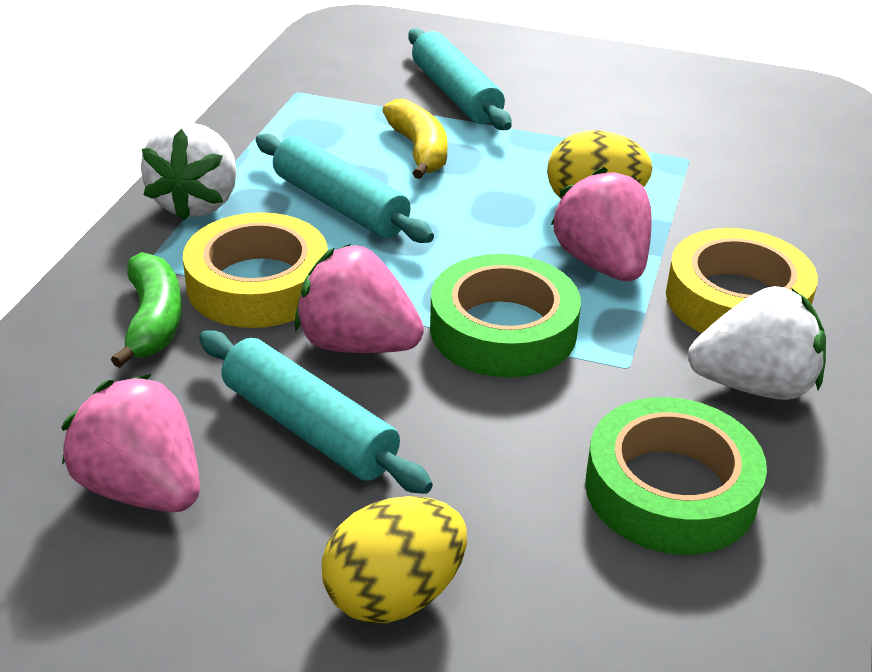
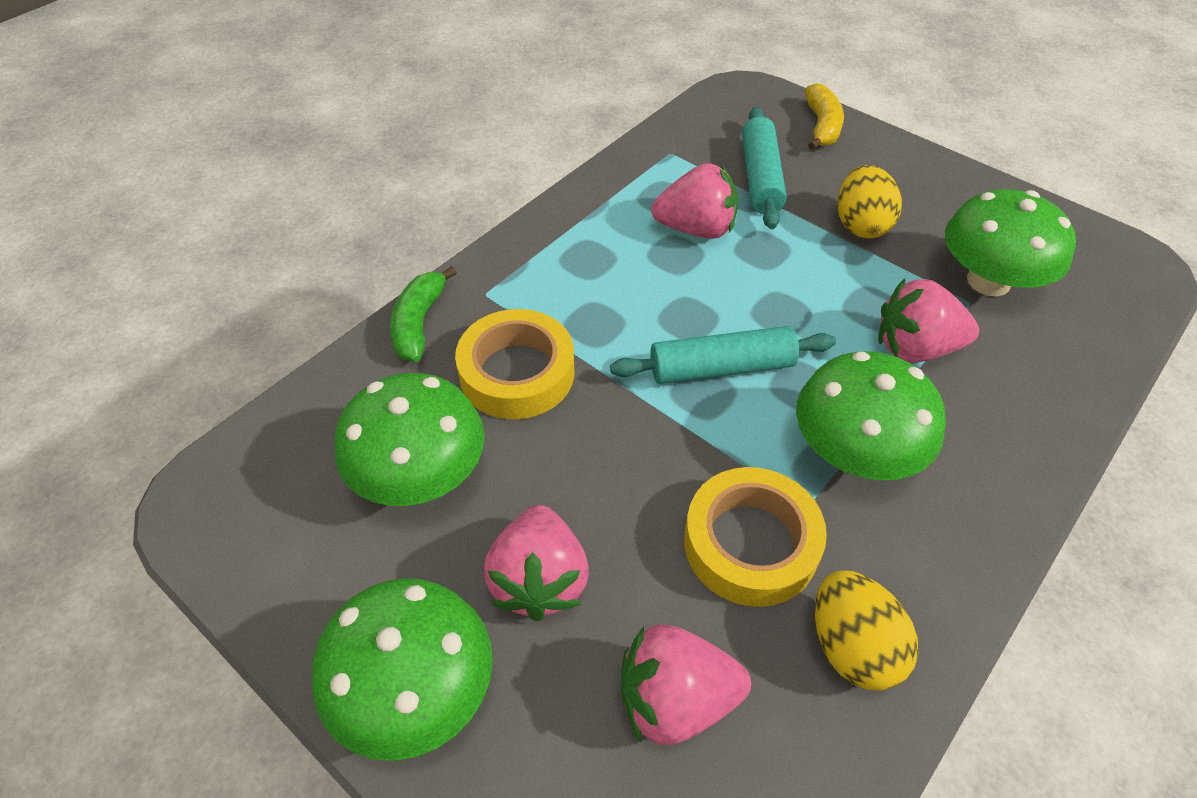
green mushroom: 0 -> 4
green tape: 2 -> 0
pink strawberry: 3 -> 4
turquoise rolling pin: 3 -> 2
white strawberry: 2 -> 0

